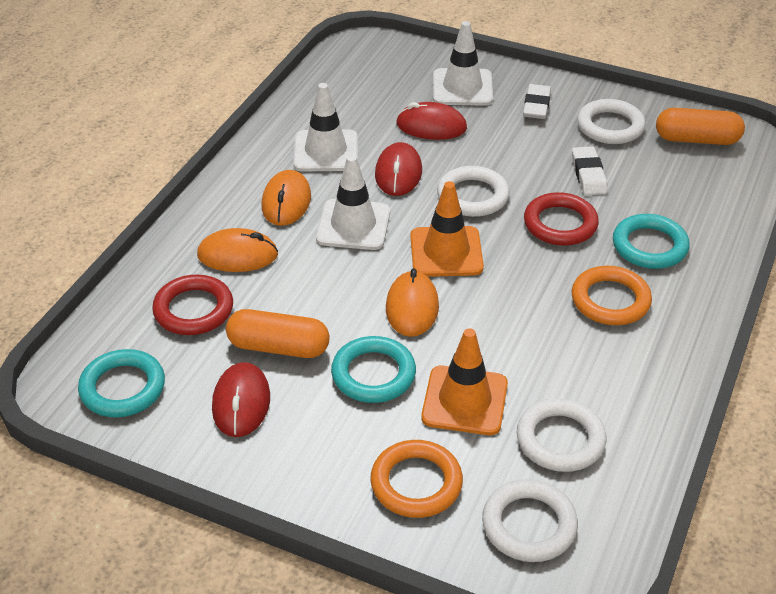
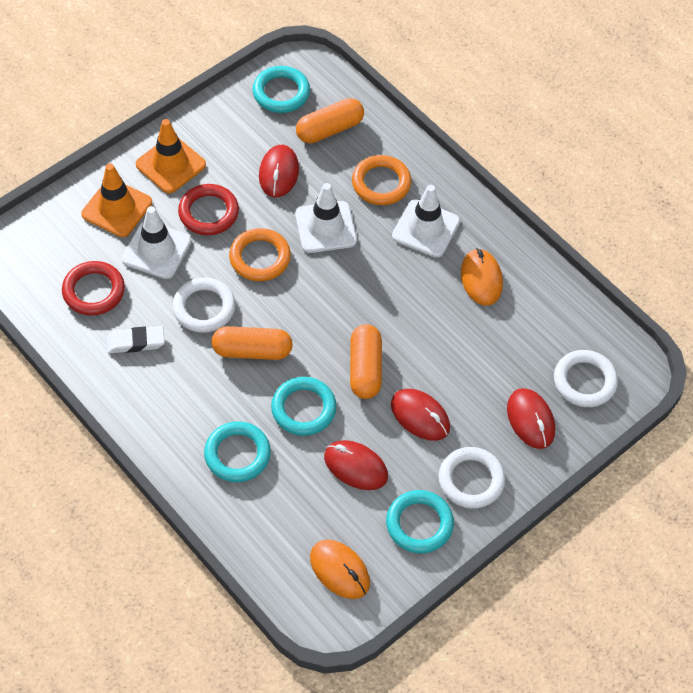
orange capsule: 2 -> 3
orange mouse: 3 -> 2
red mouse: 3 -> 4
turquoise ring: 3 -> 4
white eraser: 2 -> 1
white ring: 4 -> 3

